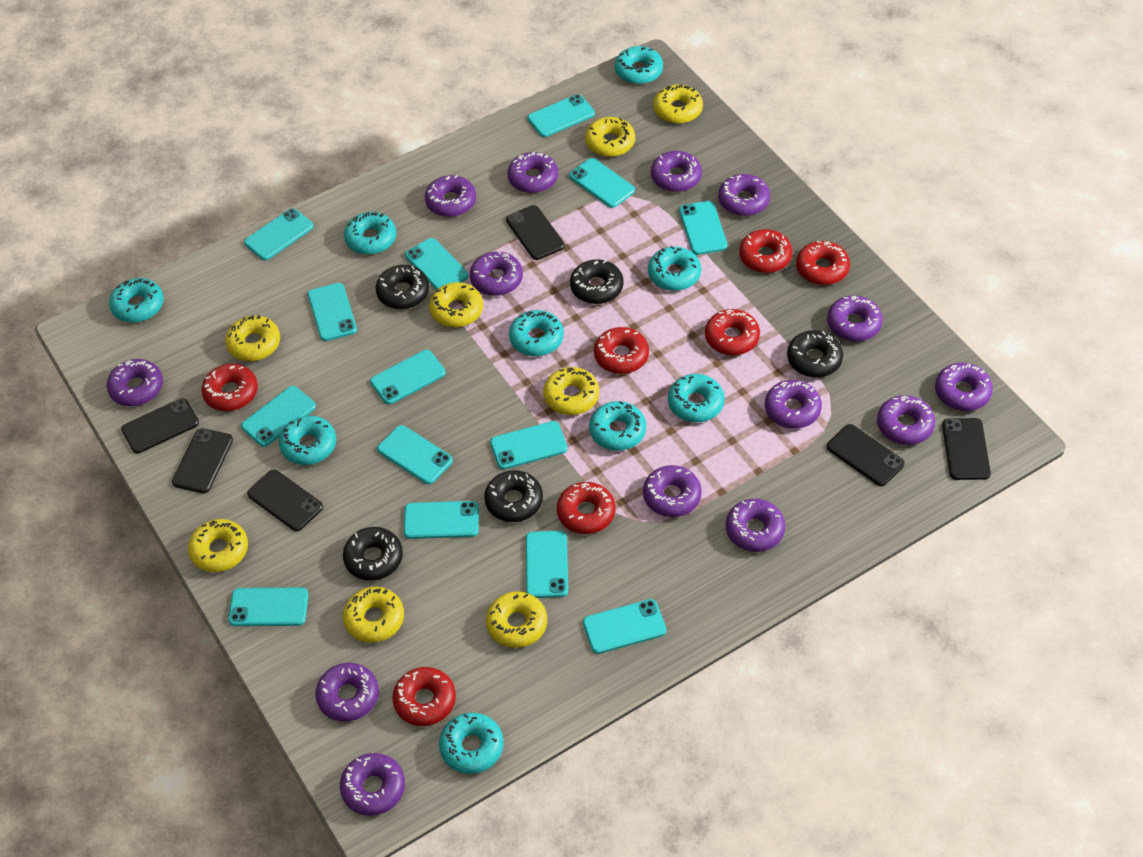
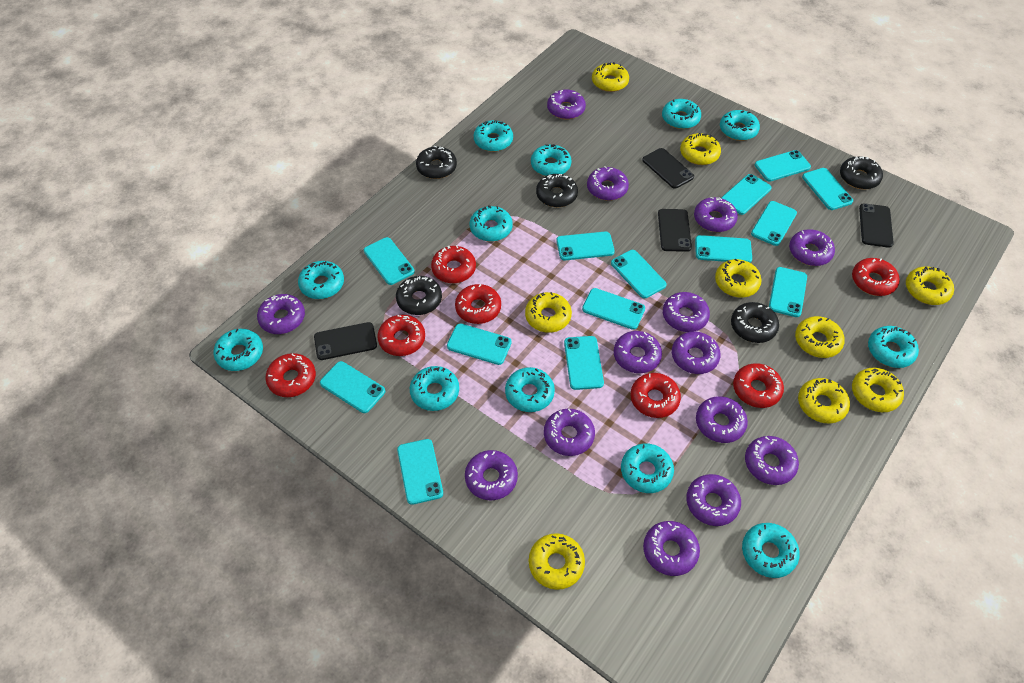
black phone: 6 -> 4
turquoise donut: 9 -> 12
yellow donut: 8 -> 9

